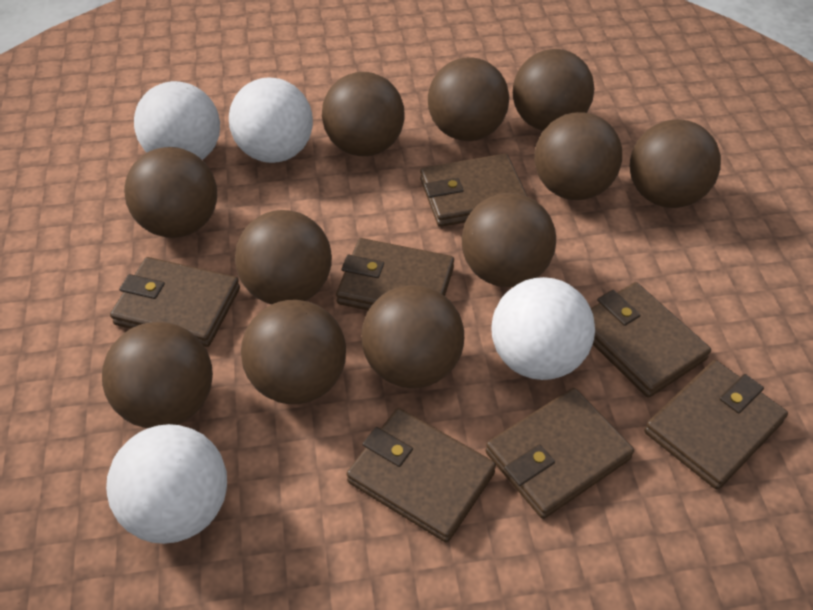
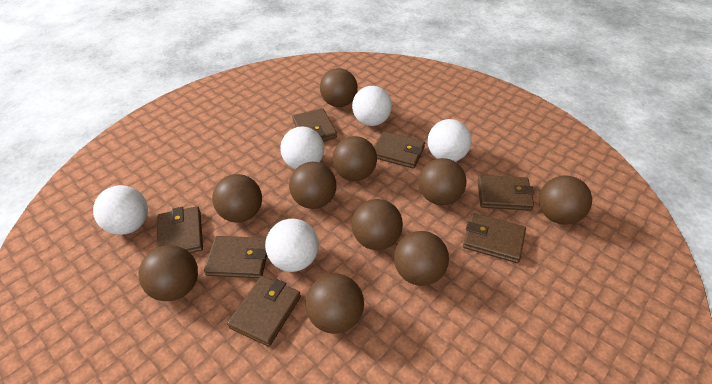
brown ball: 11 -> 10
white ball: 4 -> 5

